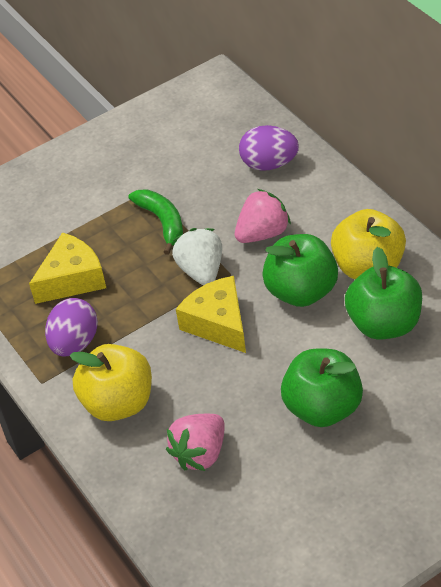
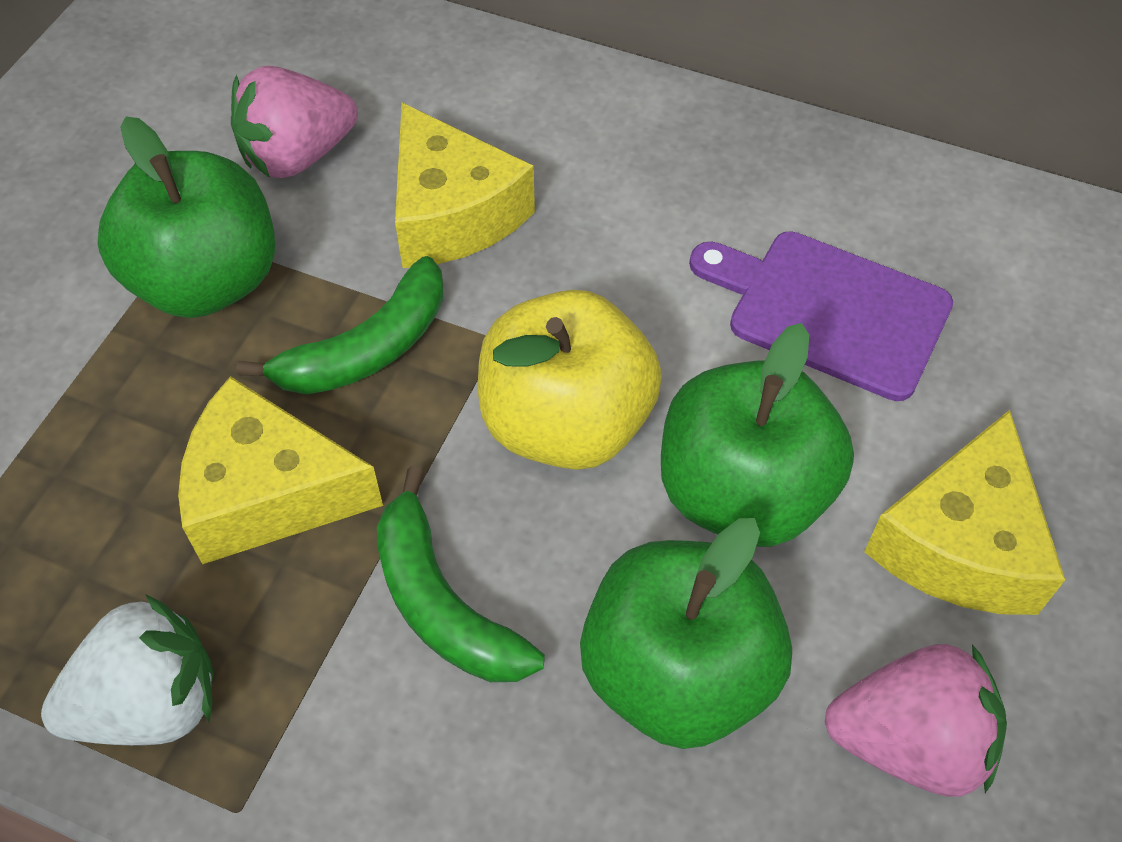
green banana: 1 -> 2
purple cutting board: 0 -> 1
purple egg: 2 -> 0
yellow apple: 2 -> 1
yellow cheese: 2 -> 3

